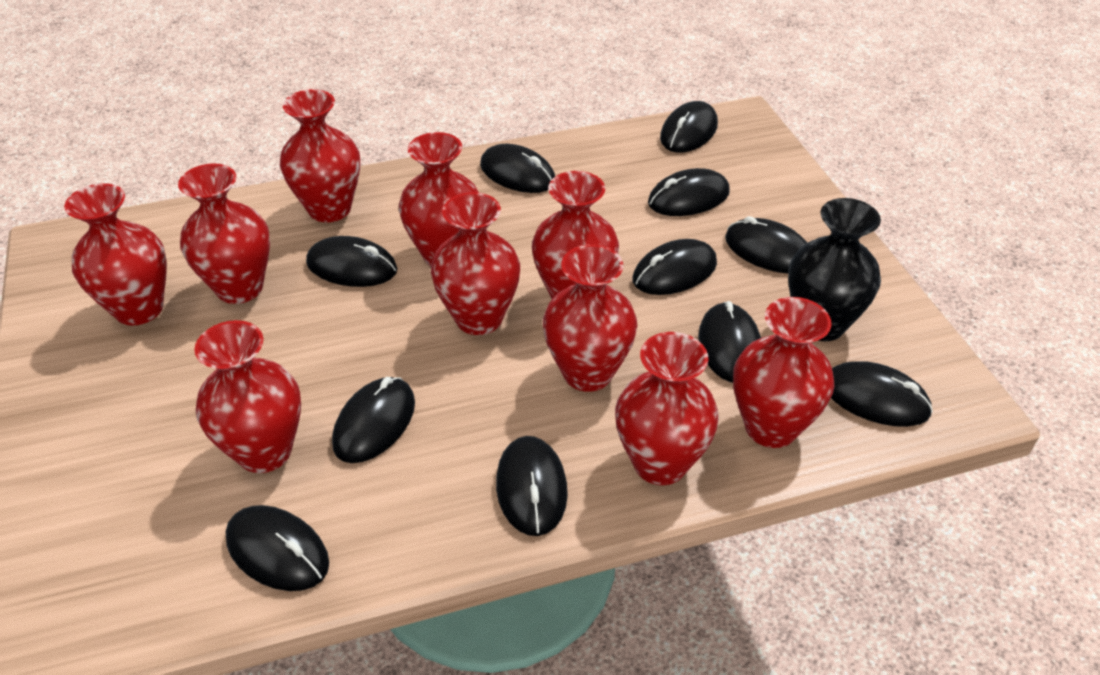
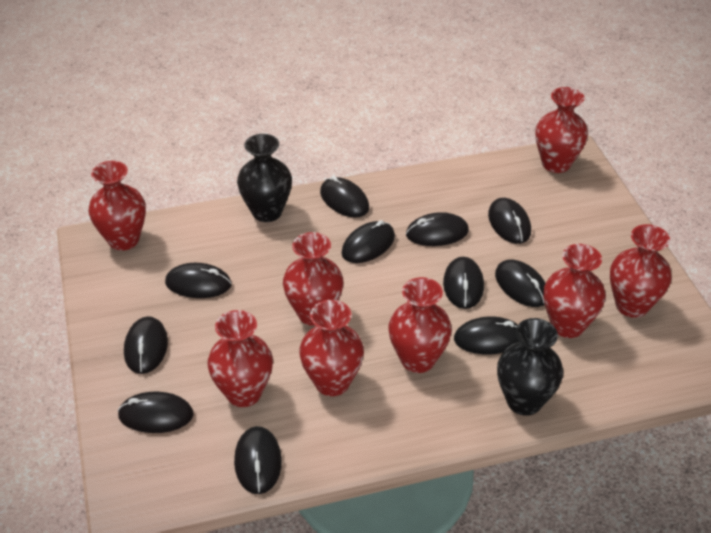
black vase: 1 -> 2
red vase: 10 -> 8

